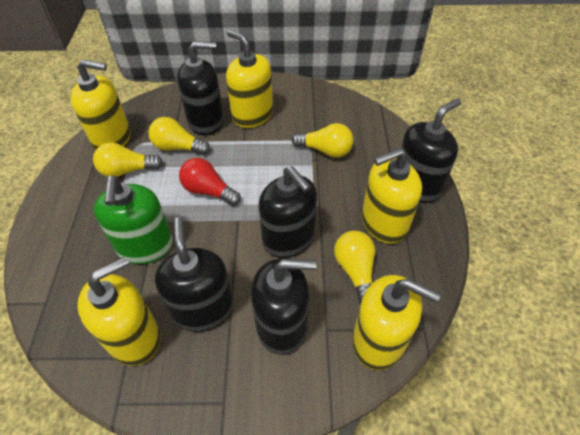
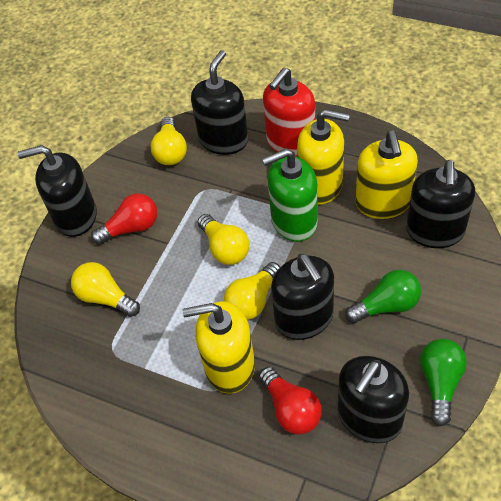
green light bulb: 0 -> 2
red light bulb: 1 -> 2
red soap dispenser: 0 -> 1
yellow soap dispenser: 5 -> 3

